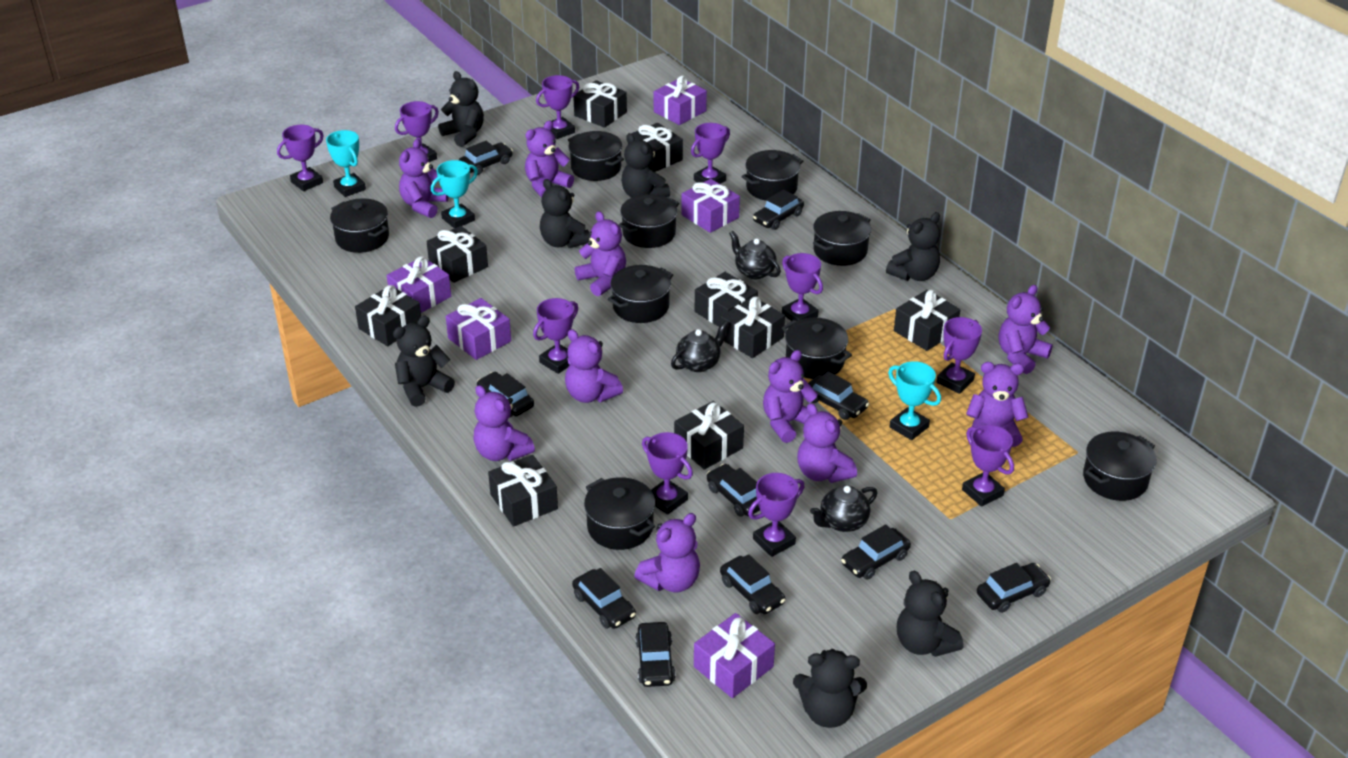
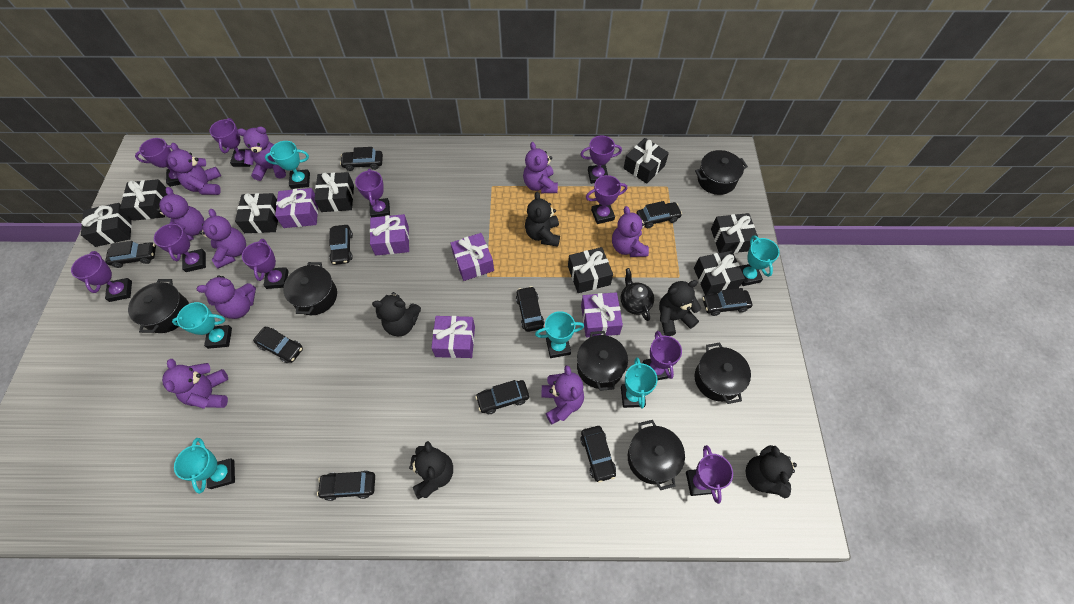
black gift: 9 -> 8
black pot: 9 -> 6
black teapot: 3 -> 1
black teddy bear: 7 -> 5
purple teddy bear: 10 -> 9
turquoise trophy: 3 -> 6

